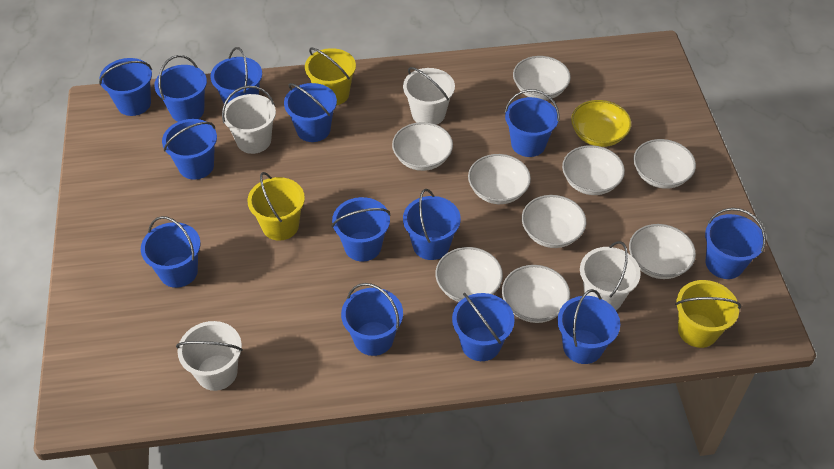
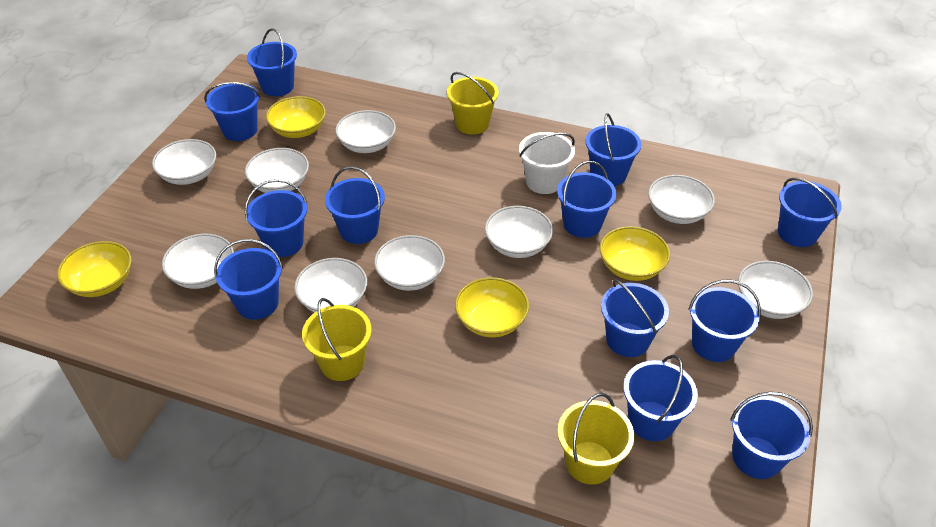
blue bucket: 13 -> 12
white bucket: 4 -> 1
yellow bowl: 1 -> 4

